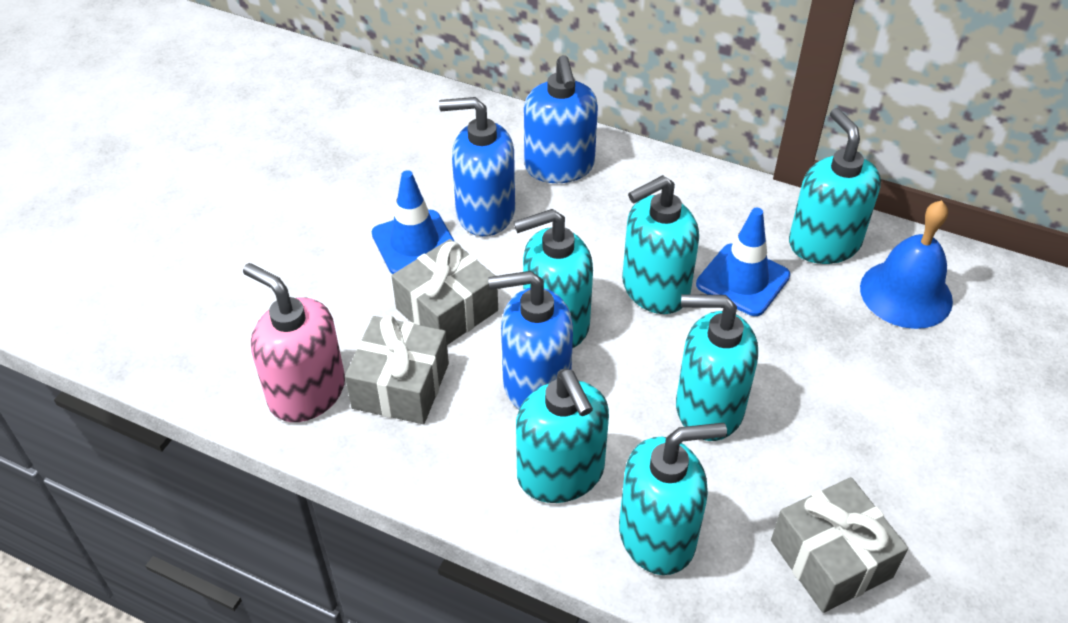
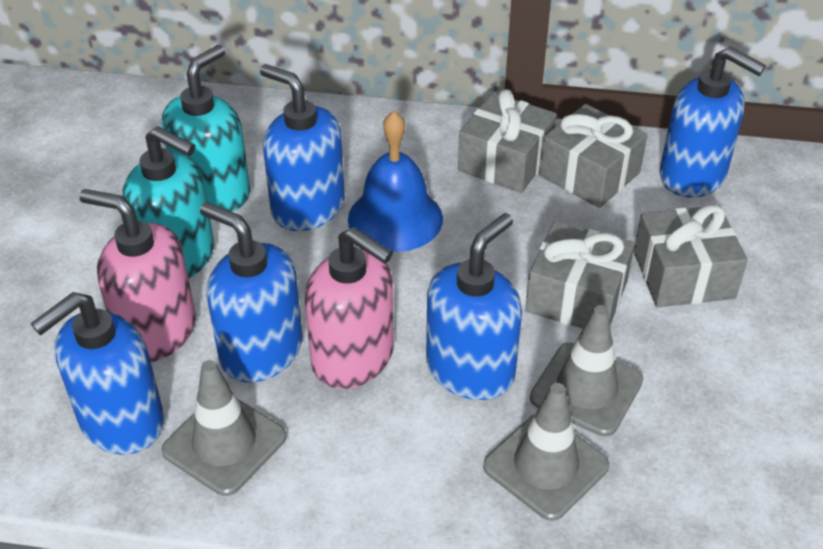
blue soap dispenser: 3 -> 5
blue traffic cone: 2 -> 0
grey gift: 3 -> 4
grey traffic cone: 0 -> 3
pink soap dispenser: 1 -> 2
turquoise soap dispenser: 6 -> 2

